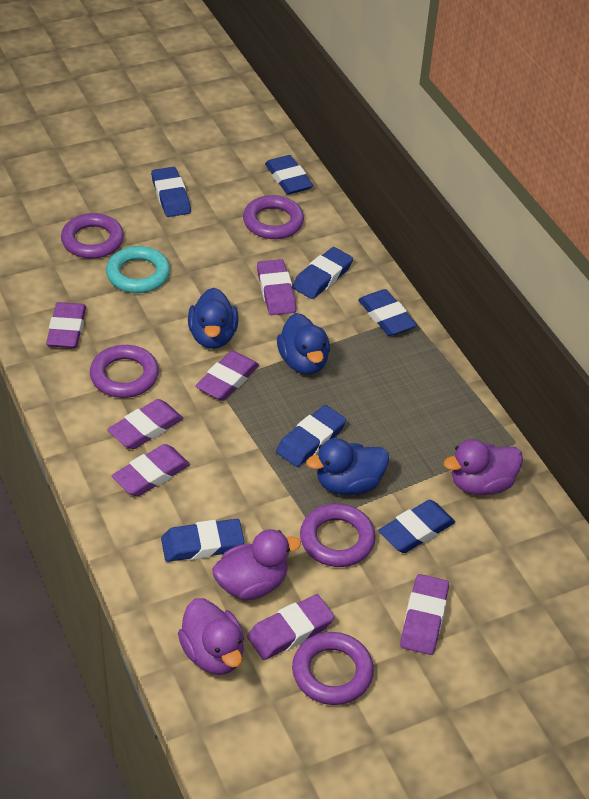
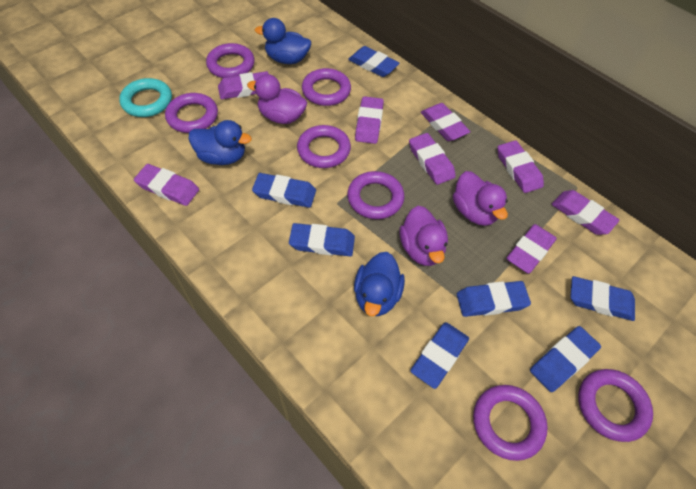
purple eraser: 7 -> 8
purple ring: 5 -> 7

